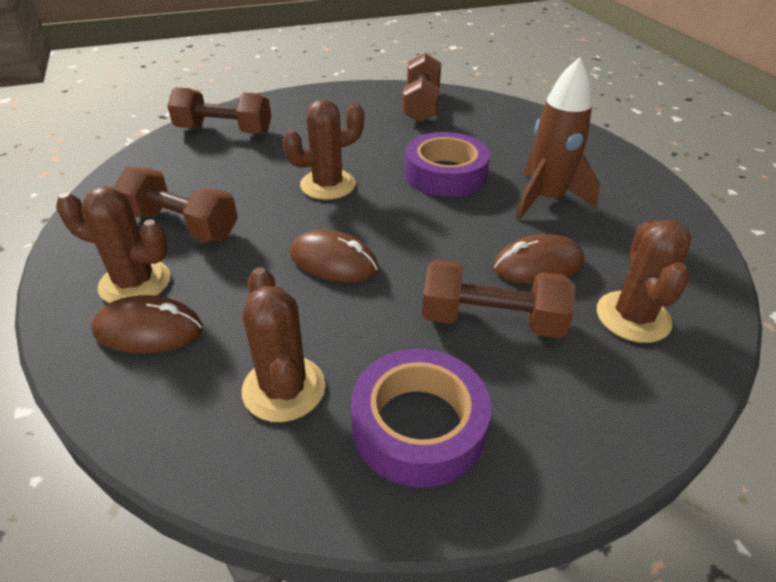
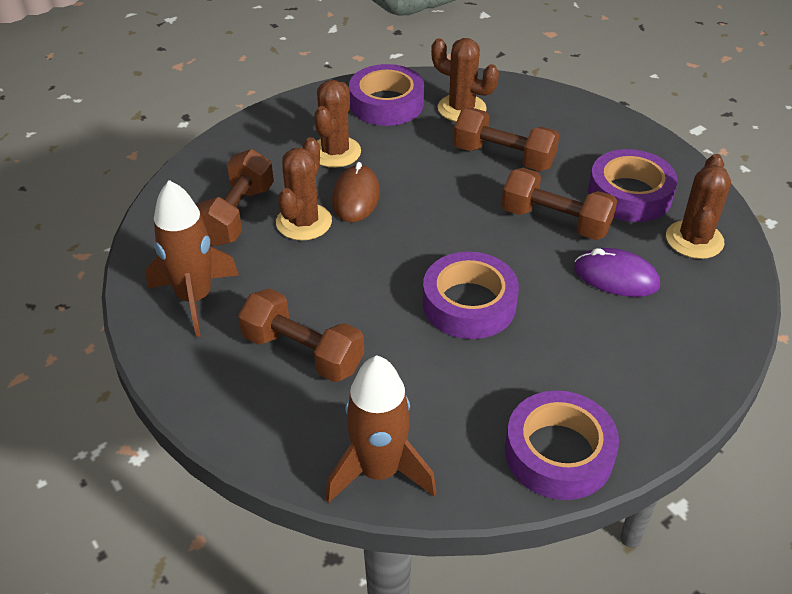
brown mouse: 3 -> 1
brown rocket: 1 -> 2
purple mouse: 0 -> 1
purple tape: 2 -> 4

